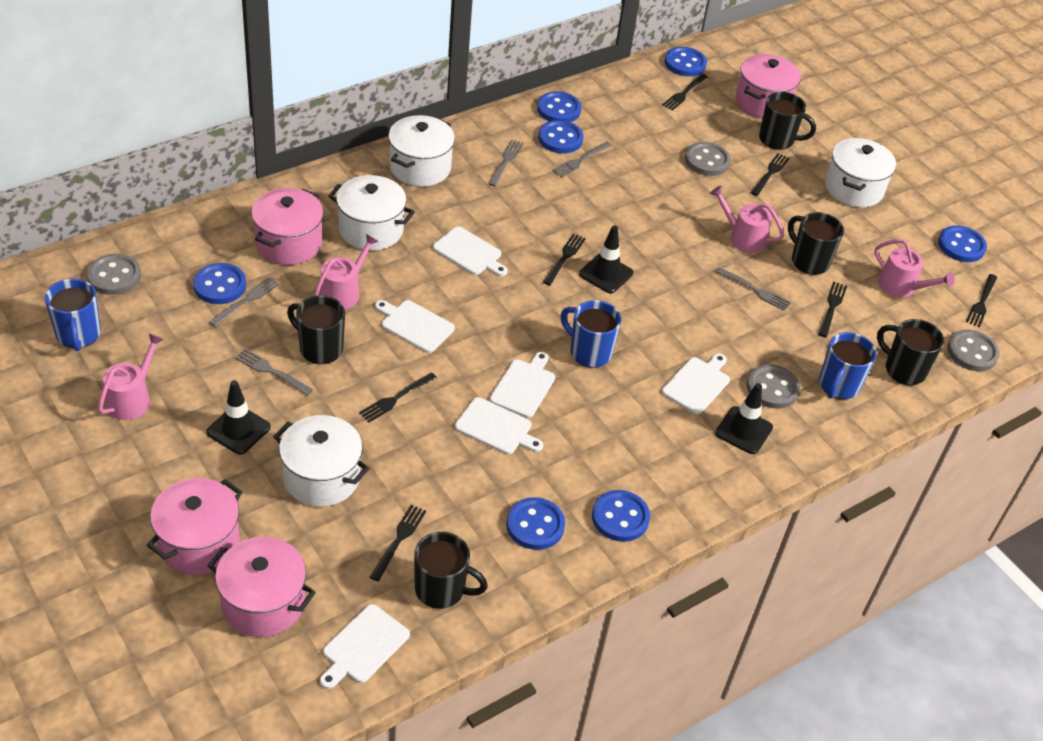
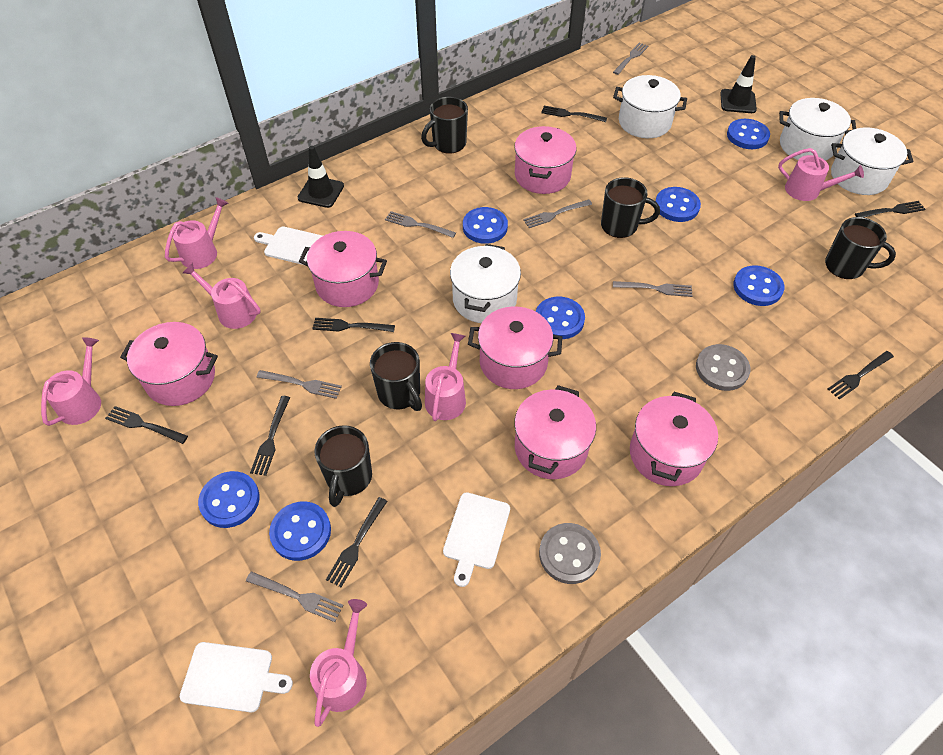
black traffic cone: 3 -> 2
blue mug: 3 -> 0
grey button: 4 -> 2
grey fork: 5 -> 6
pink pot: 4 -> 6
pink watering can: 4 -> 6
white cutting board: 6 -> 3

